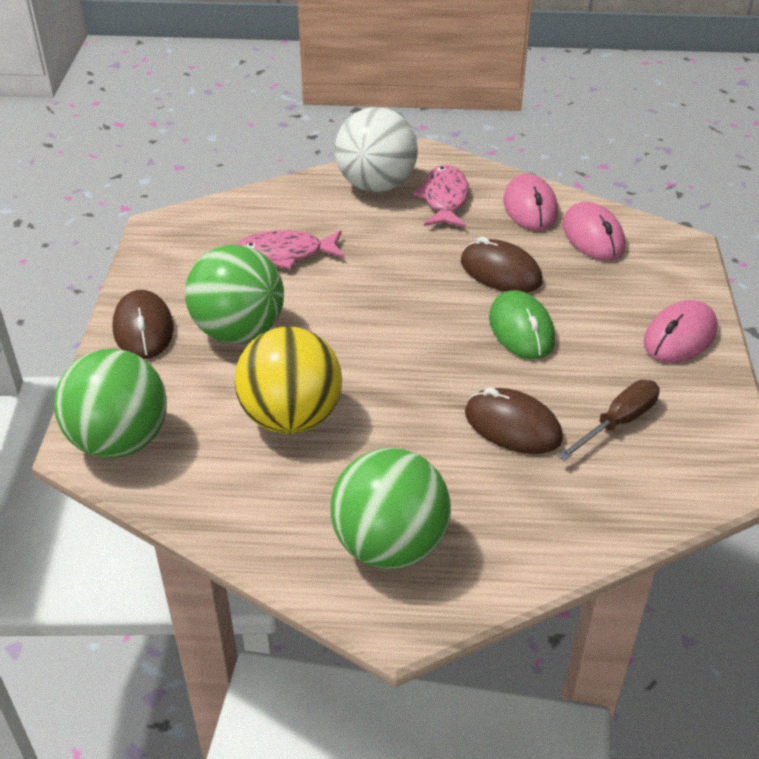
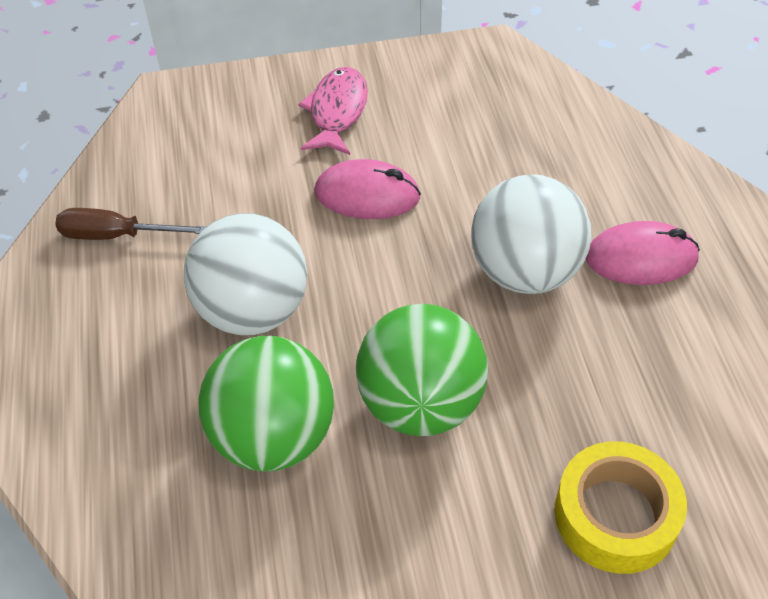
brown mouse: 3 -> 0
green ball: 3 -> 2
green mouse: 1 -> 0
pink fish: 2 -> 1
pink mouse: 3 -> 2
white ball: 1 -> 2
yellow ball: 1 -> 0
yellow tape: 0 -> 1

